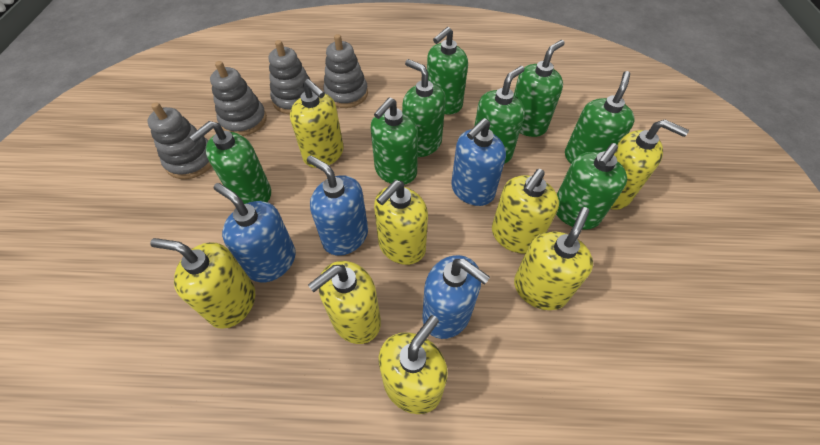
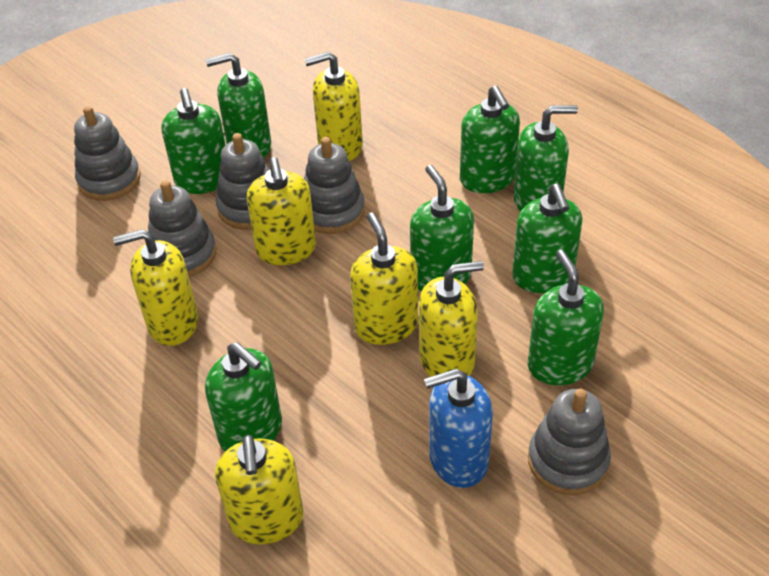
blue soap dispenser: 4 -> 1
grey stacking toy: 4 -> 5
yellow soap dispenser: 8 -> 6

